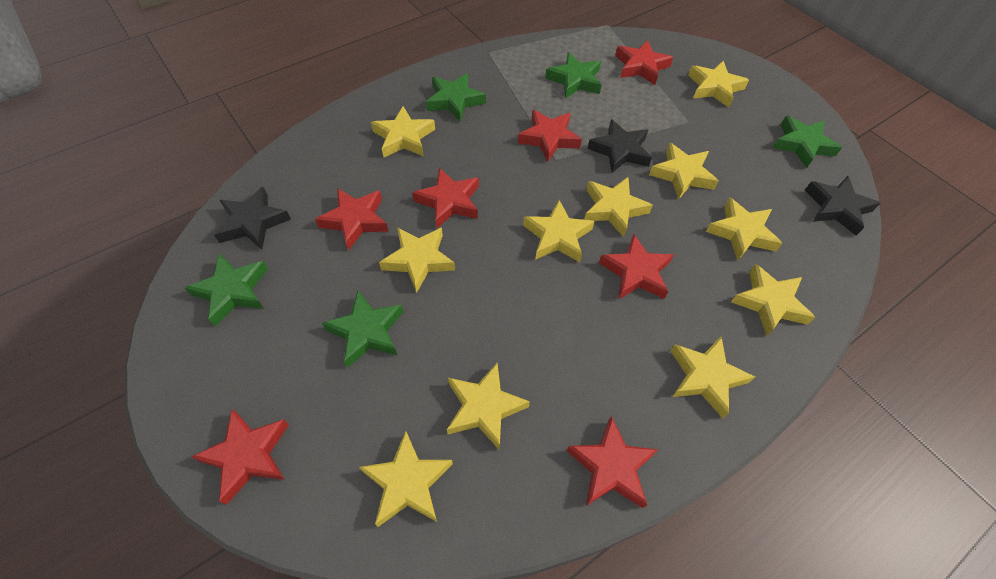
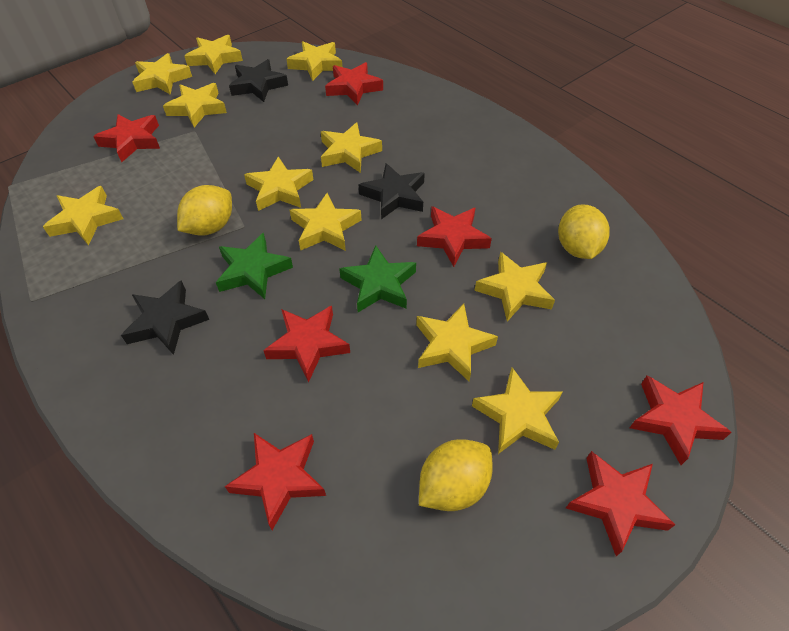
green star: 5 -> 2
yellow lemon: 0 -> 3

